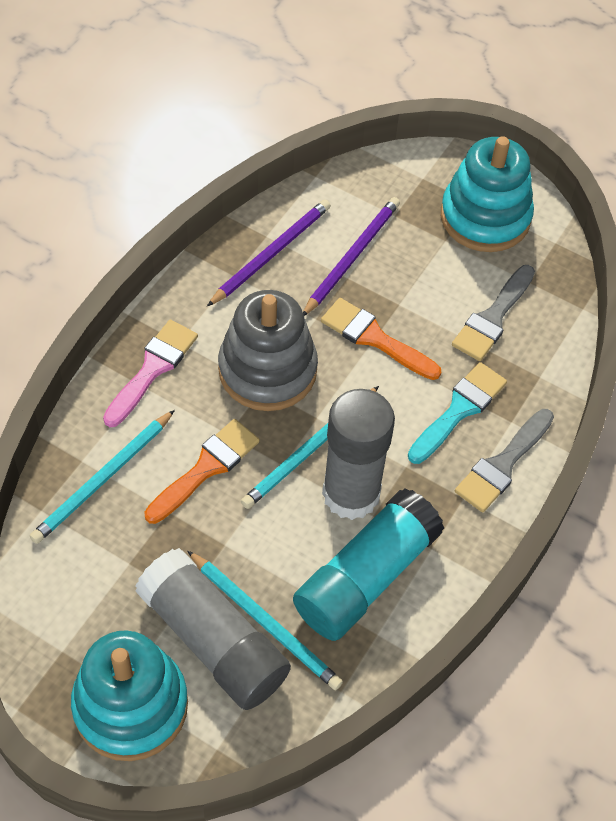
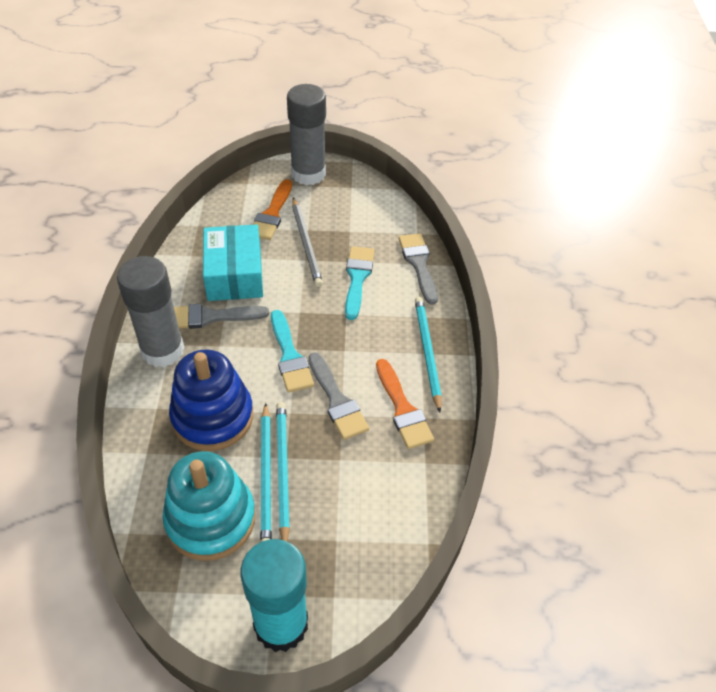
blue stacking toy: 0 -> 1
grey brush: 2 -> 3
grey pencil: 0 -> 1
grey stacking toy: 1 -> 0
pink brush: 1 -> 0
purple pencil: 2 -> 0
turquoise box: 0 -> 1
turquoise brush: 1 -> 2
turquoise stacking toy: 2 -> 1

